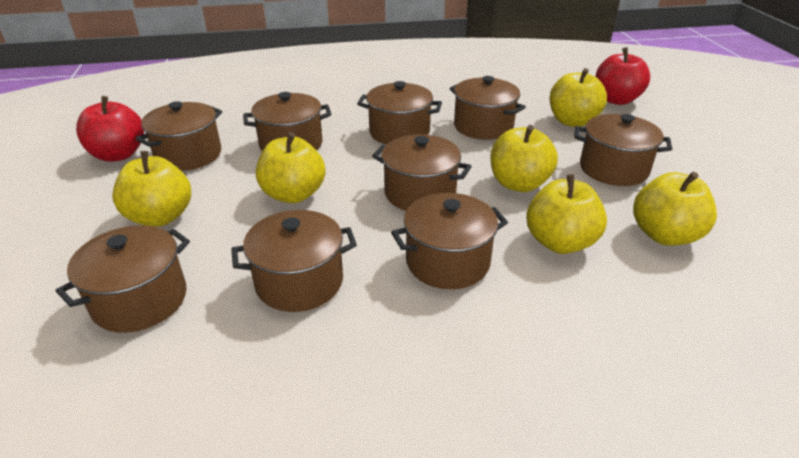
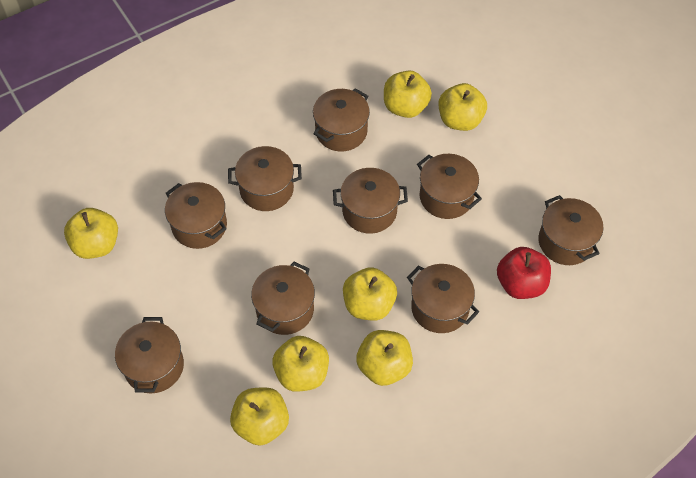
red apple: 2 -> 1
yellow apple: 6 -> 7

